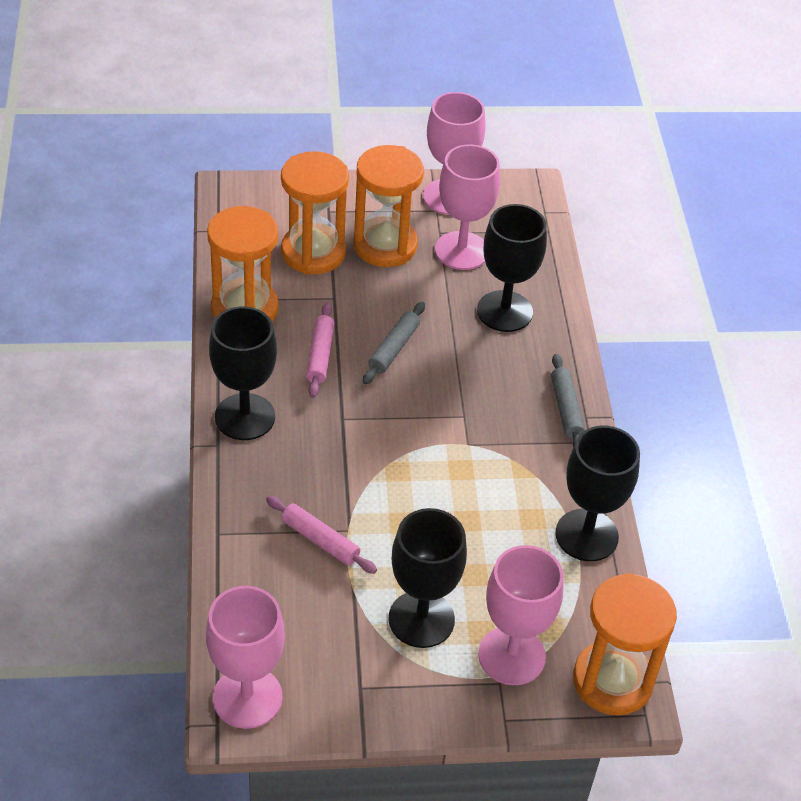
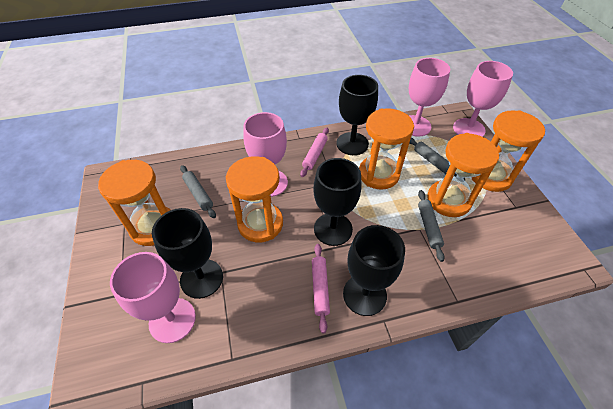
grey rolling pin: 2 -> 3
orange hourglass: 4 -> 5

